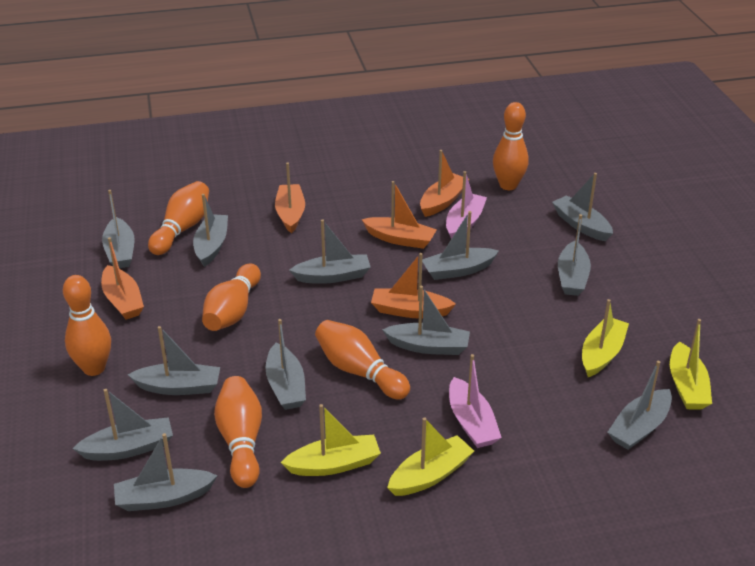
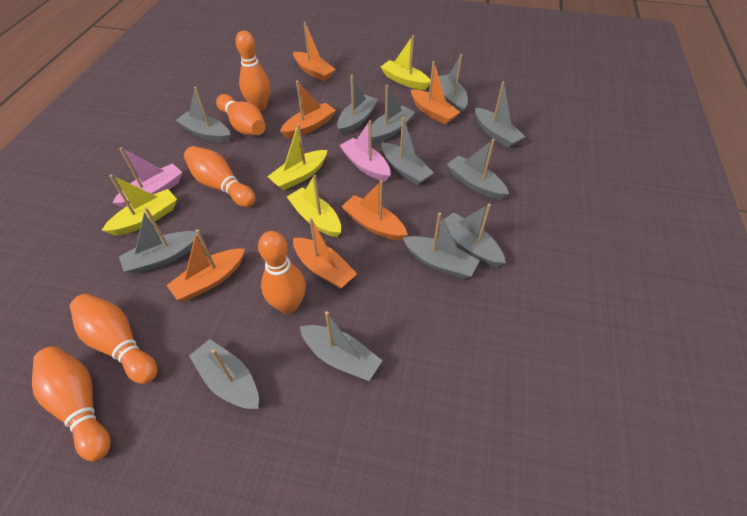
orange boat: 5 -> 6

